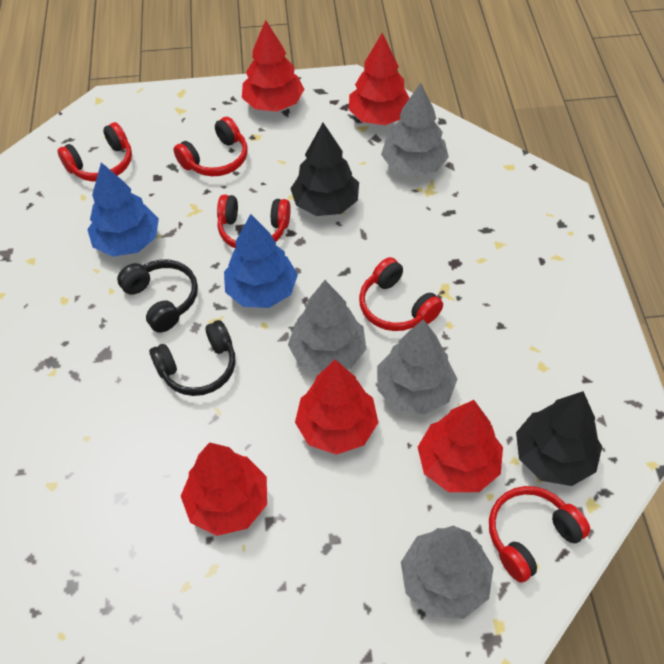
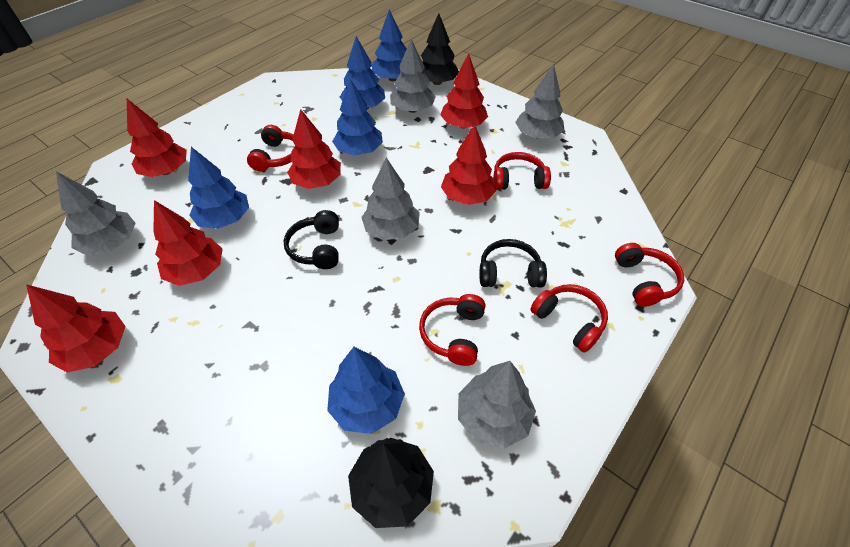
blue tree: 2 -> 5
grey tree: 4 -> 5
red tree: 5 -> 6

